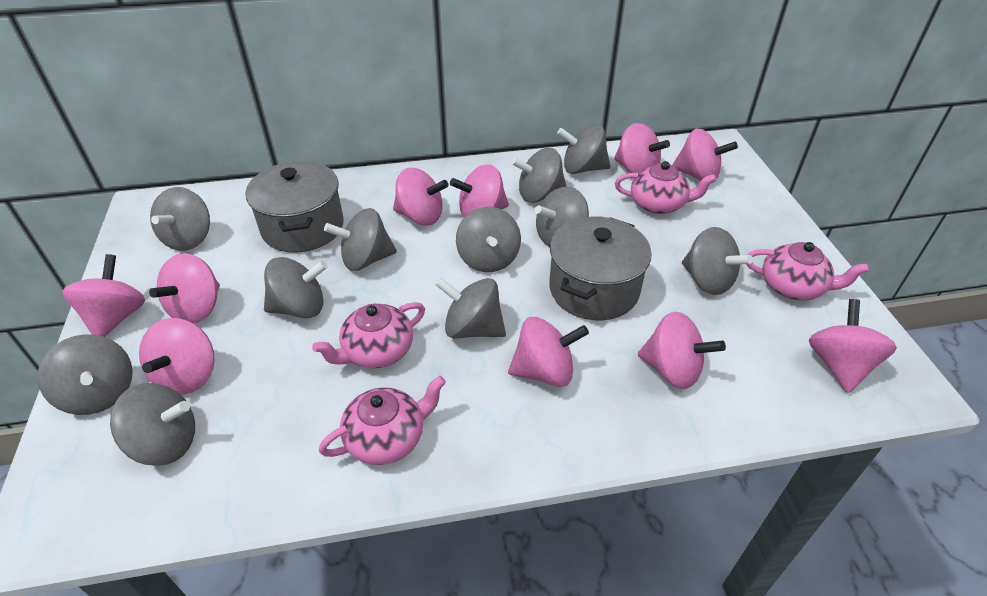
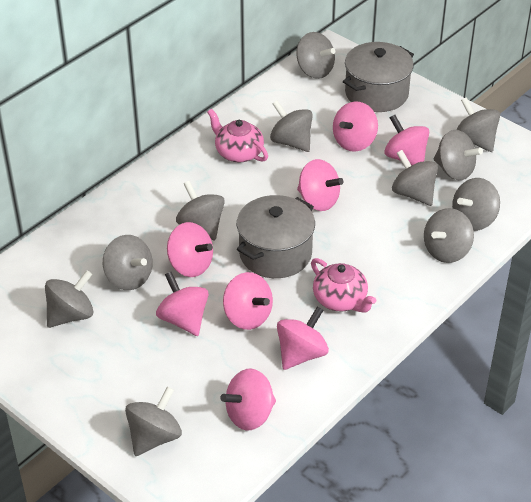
pink spinning top: 10 -> 8
pink teapot: 4 -> 2

